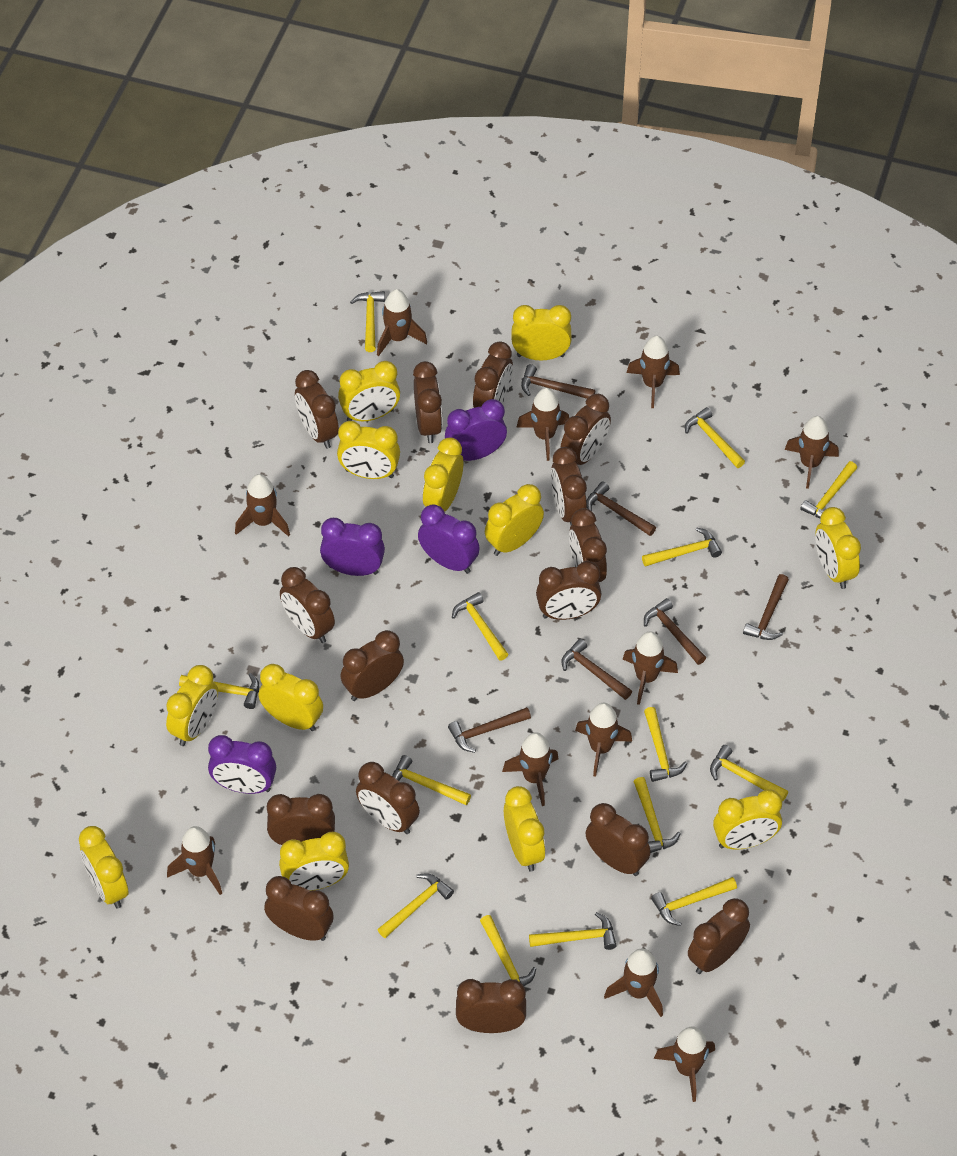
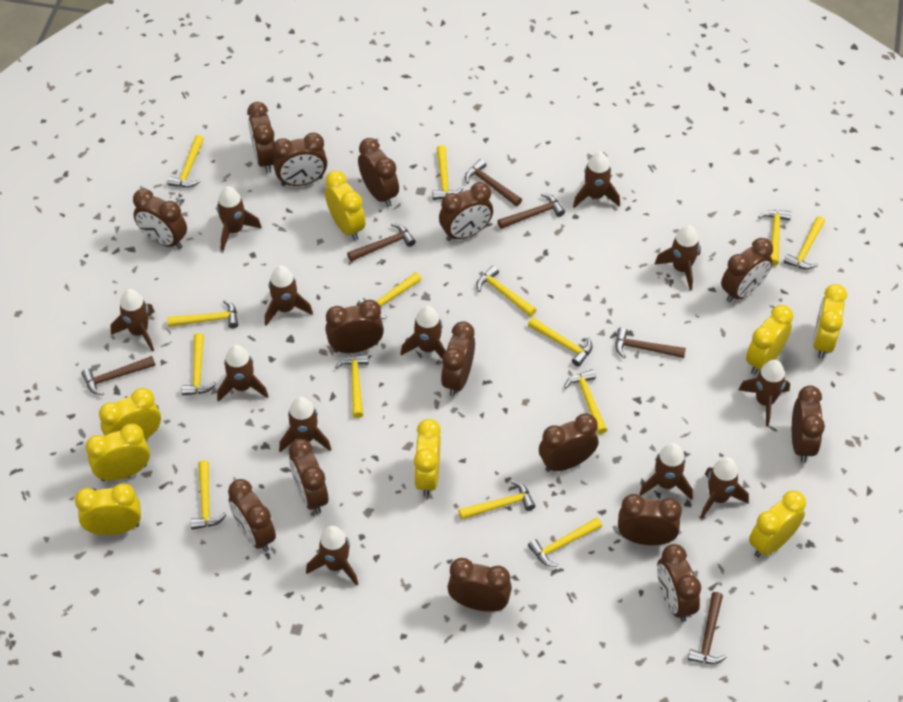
brown rocket: 11 -> 12
purple clock: 4 -> 0
yellow clock: 12 -> 8

